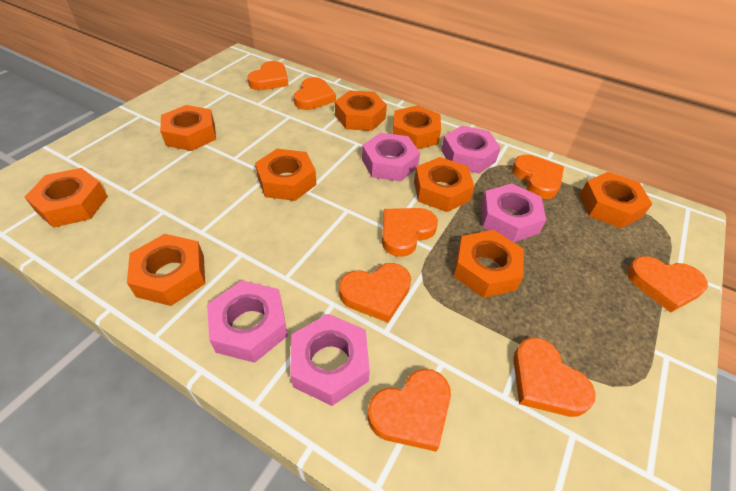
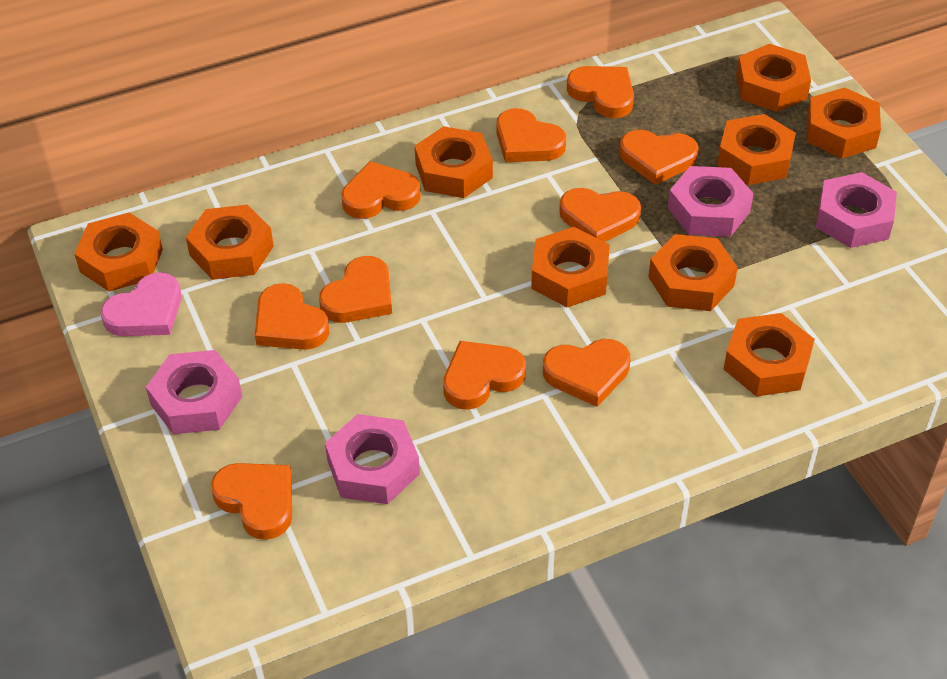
orange heart: 8 -> 10
pink heart: 0 -> 1
pink nut: 5 -> 4

